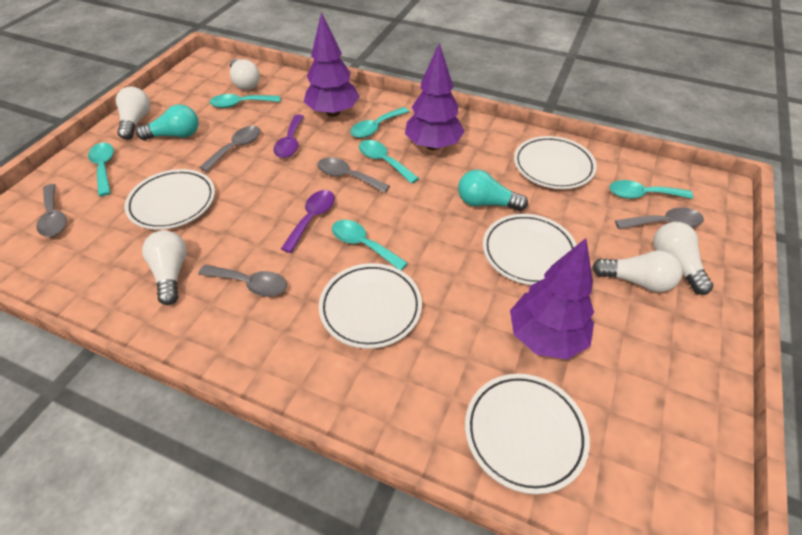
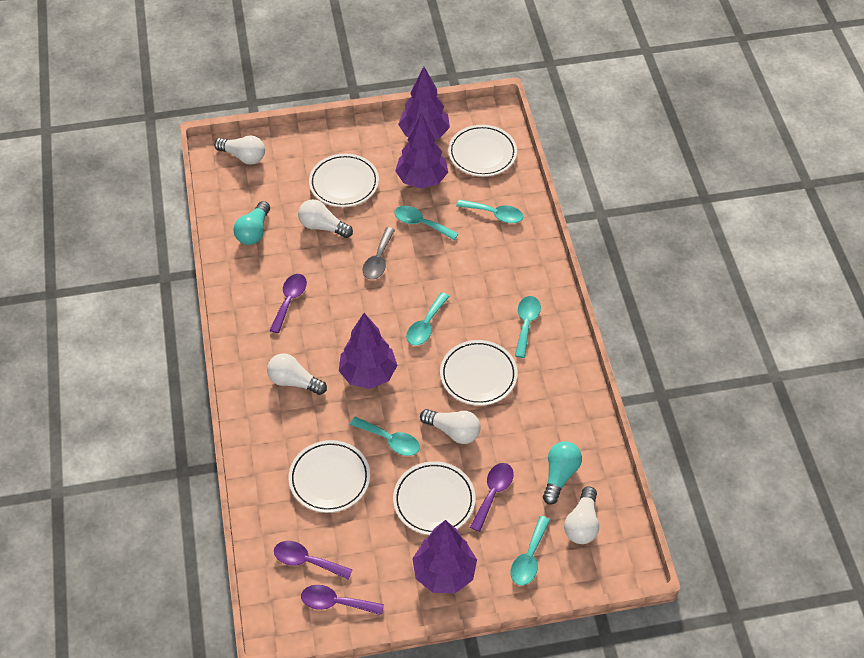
grey spoon: 5 -> 1
purple spoon: 2 -> 4
purple tree: 3 -> 4

